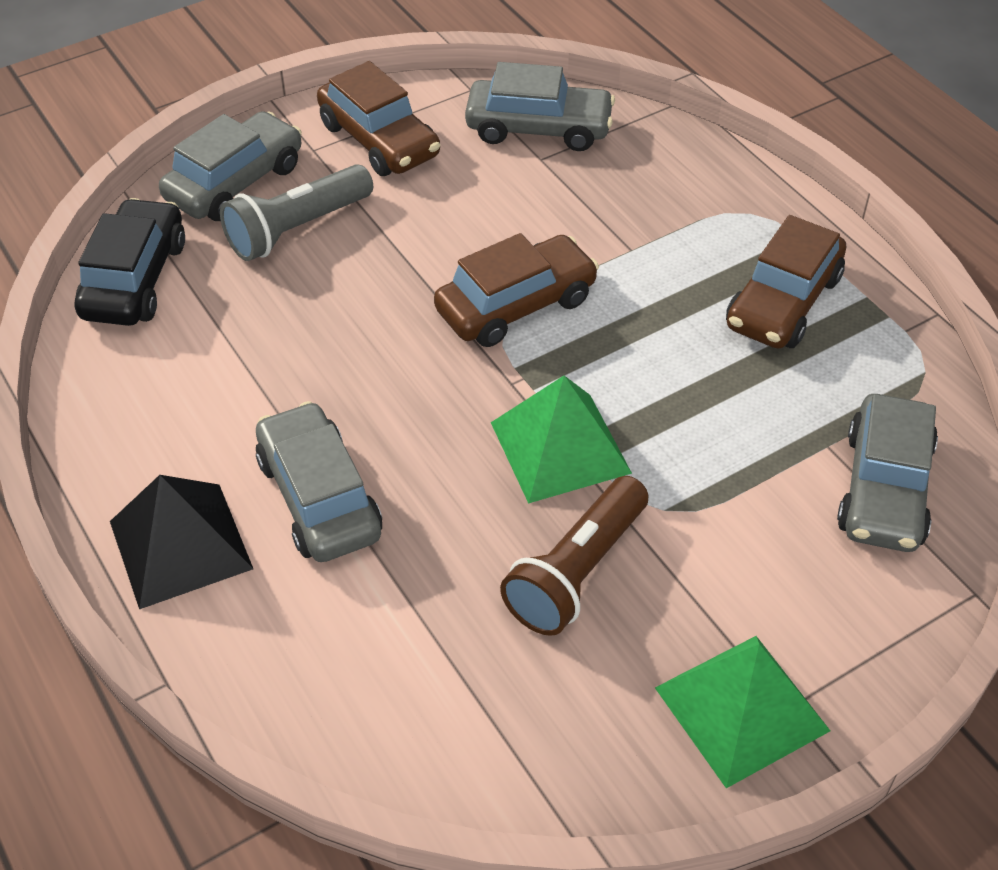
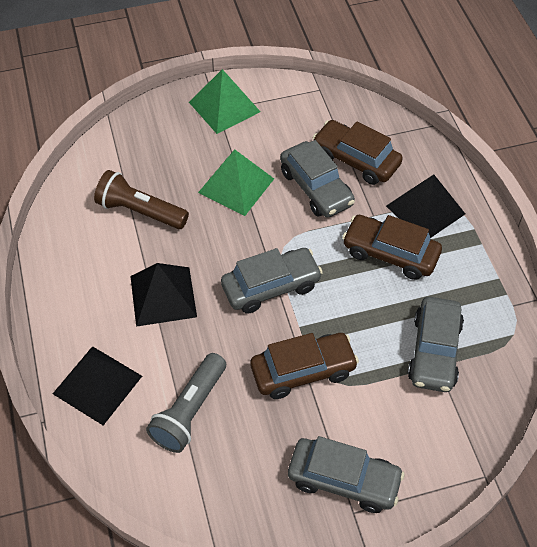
black car: 1 -> 0
black pyramid: 1 -> 3

